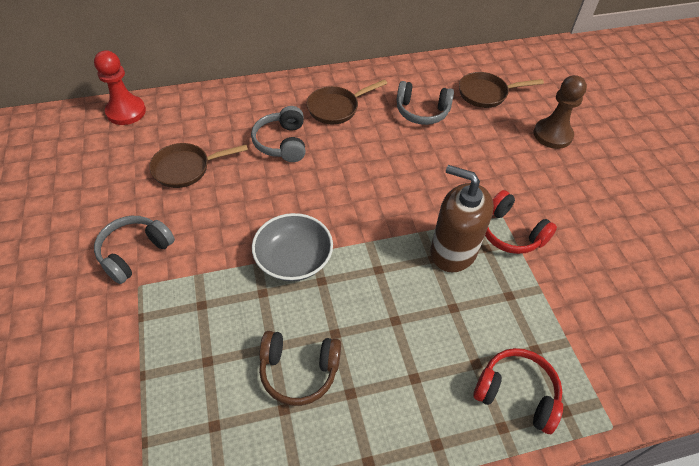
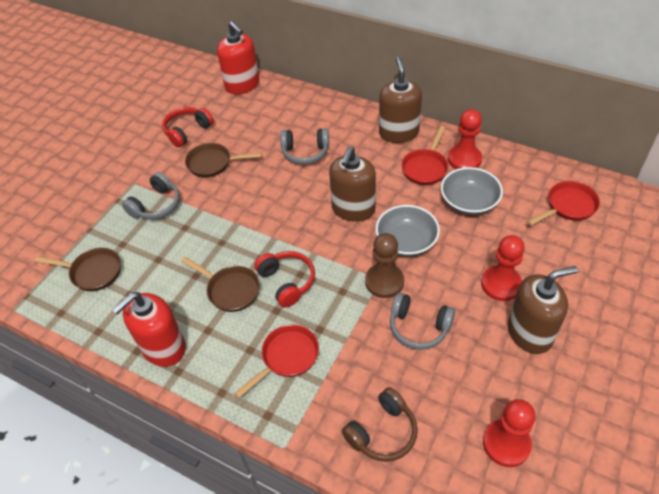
brown soap dispenser: 1 -> 3
grey bowl: 1 -> 2
red pan: 0 -> 3
red pawn: 1 -> 3
red soap dispenser: 0 -> 2

